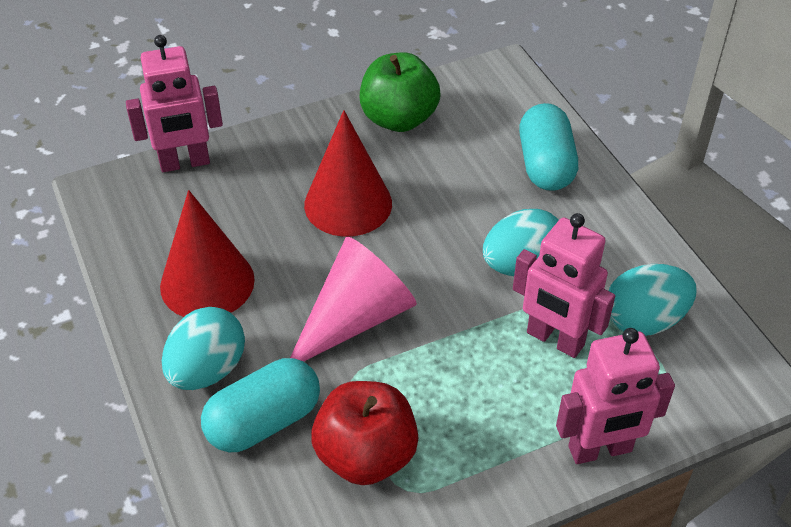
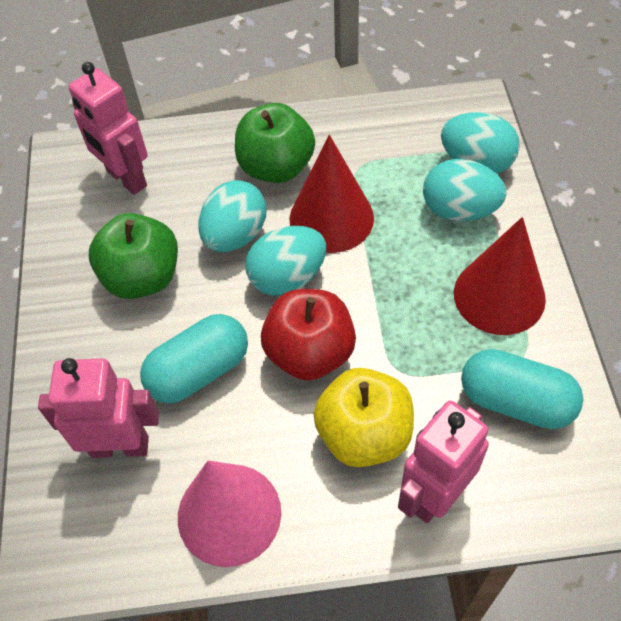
green apple: 1 -> 2
turquoise egg: 3 -> 4
yellow apple: 0 -> 1

